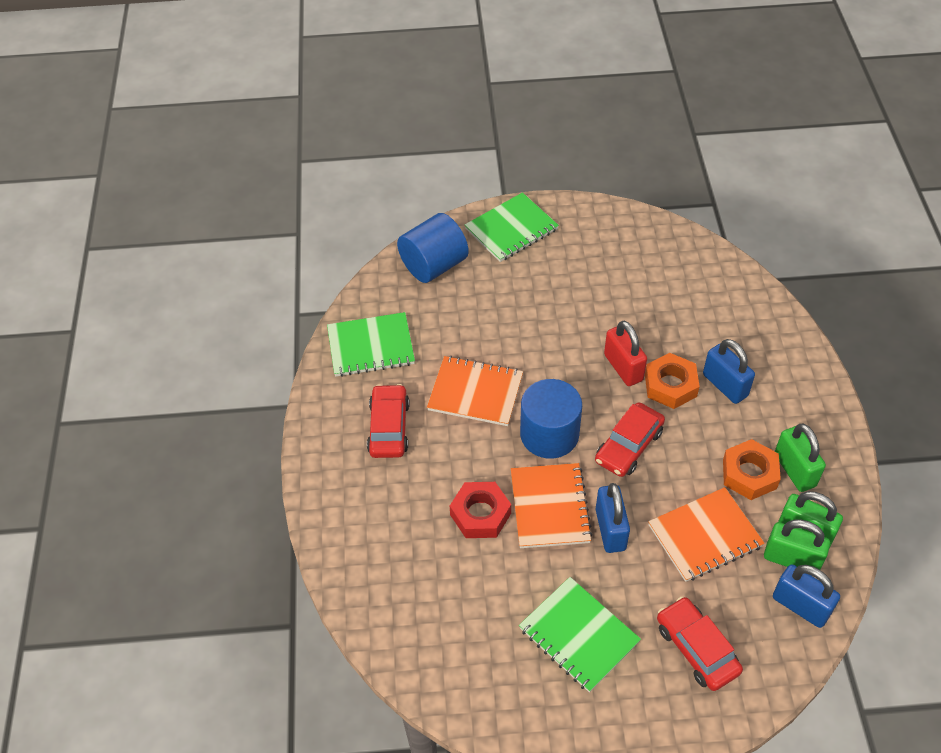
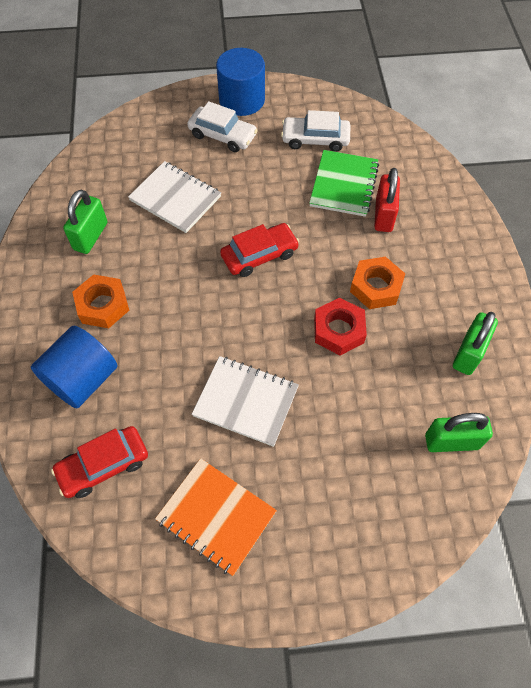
blue padlock: 3 -> 0
green notebook: 3 -> 1
orange notebook: 3 -> 1
red car: 3 -> 2
white car: 0 -> 2
white notebook: 0 -> 2

